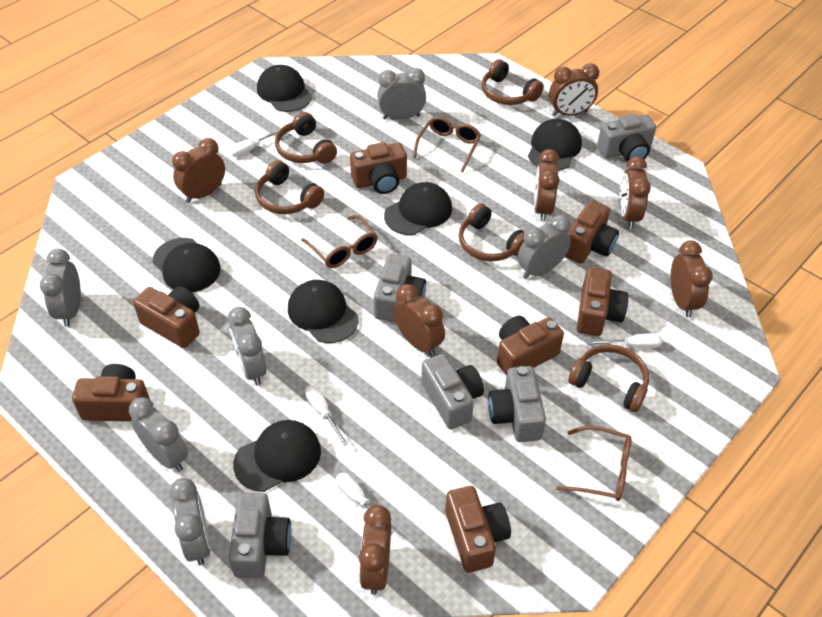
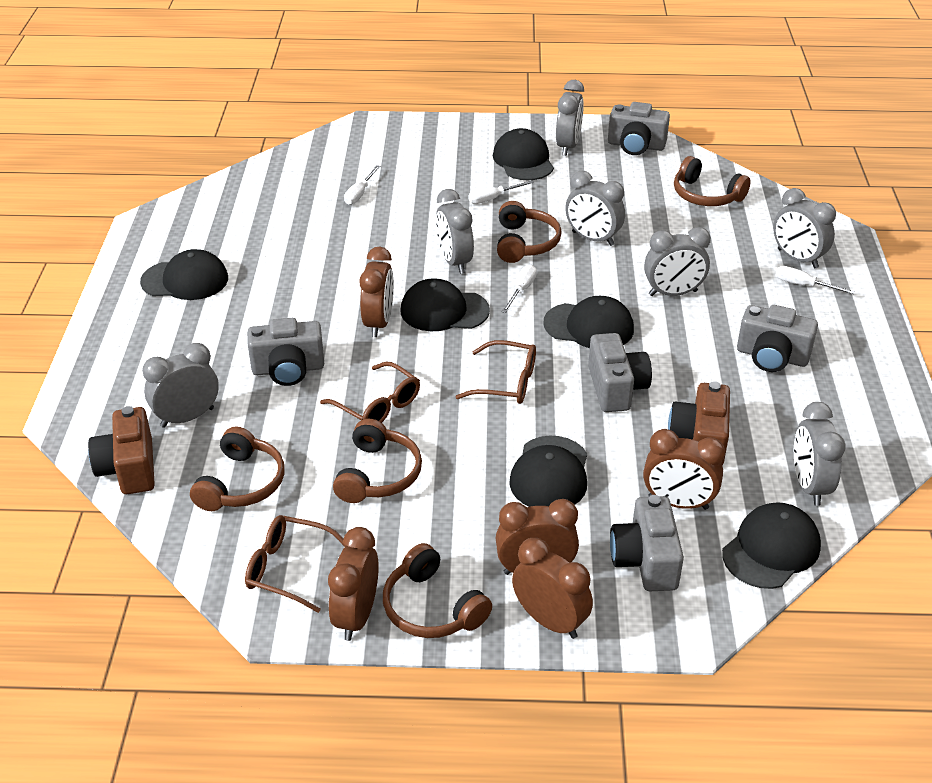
brown camera: 7 -> 2
brown clock: 7 -> 5
grey clock: 6 -> 7

